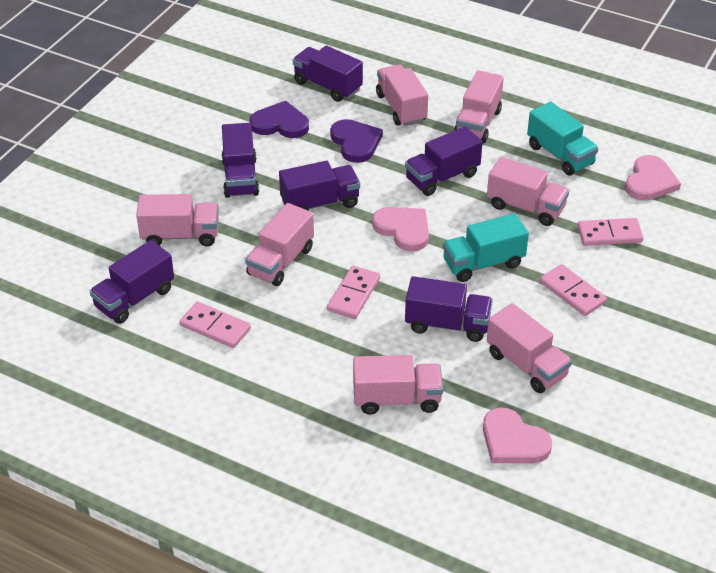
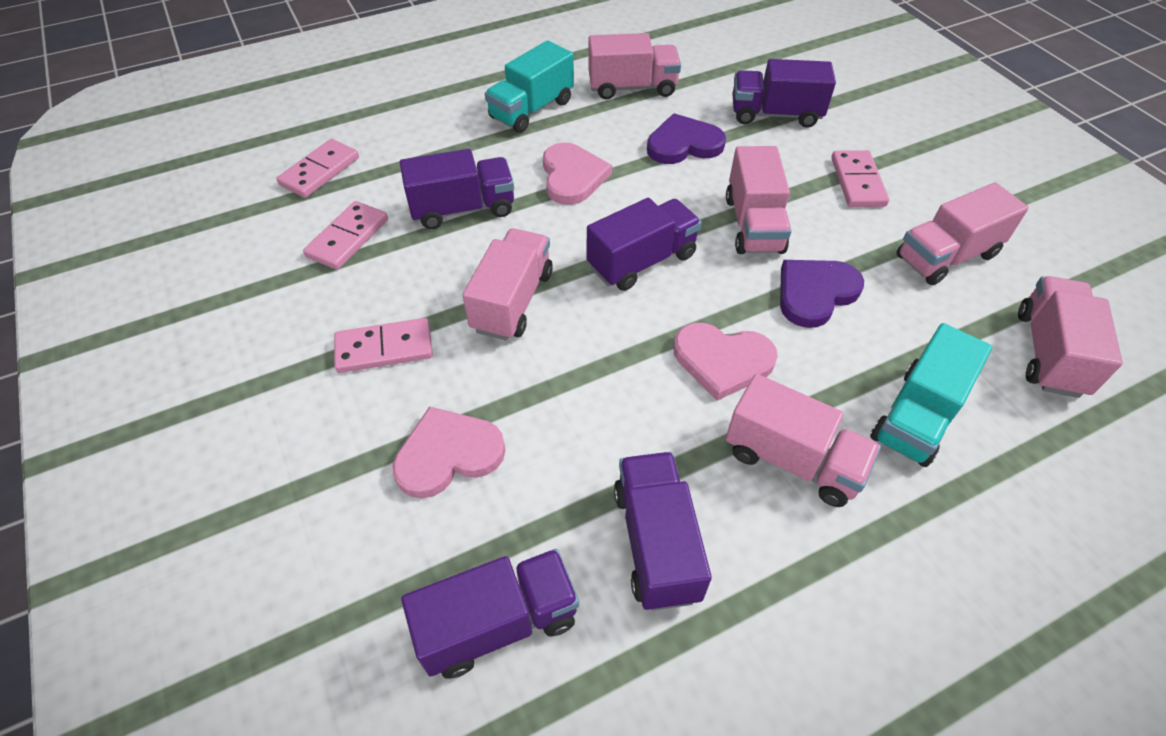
pink truck: 7 -> 6
purple truck: 6 -> 5

